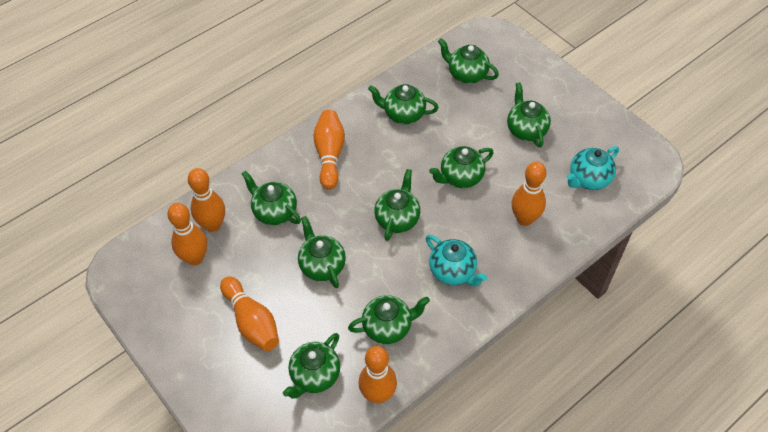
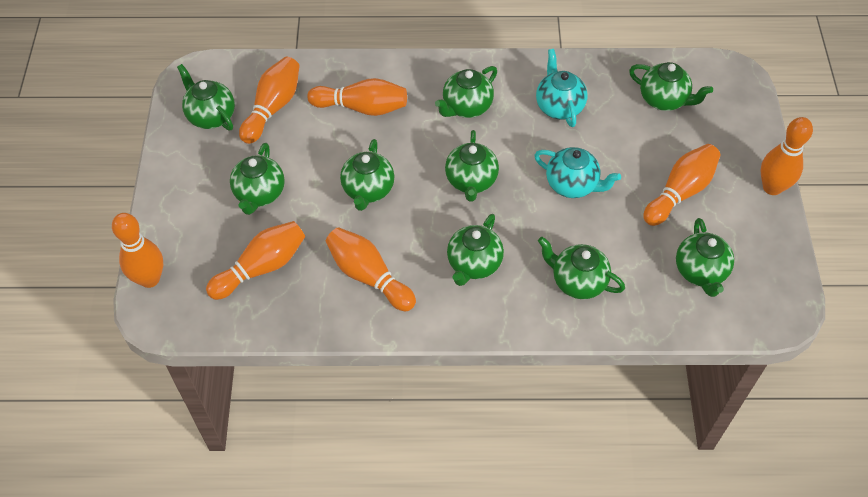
orange bowling pin: 6 -> 7

